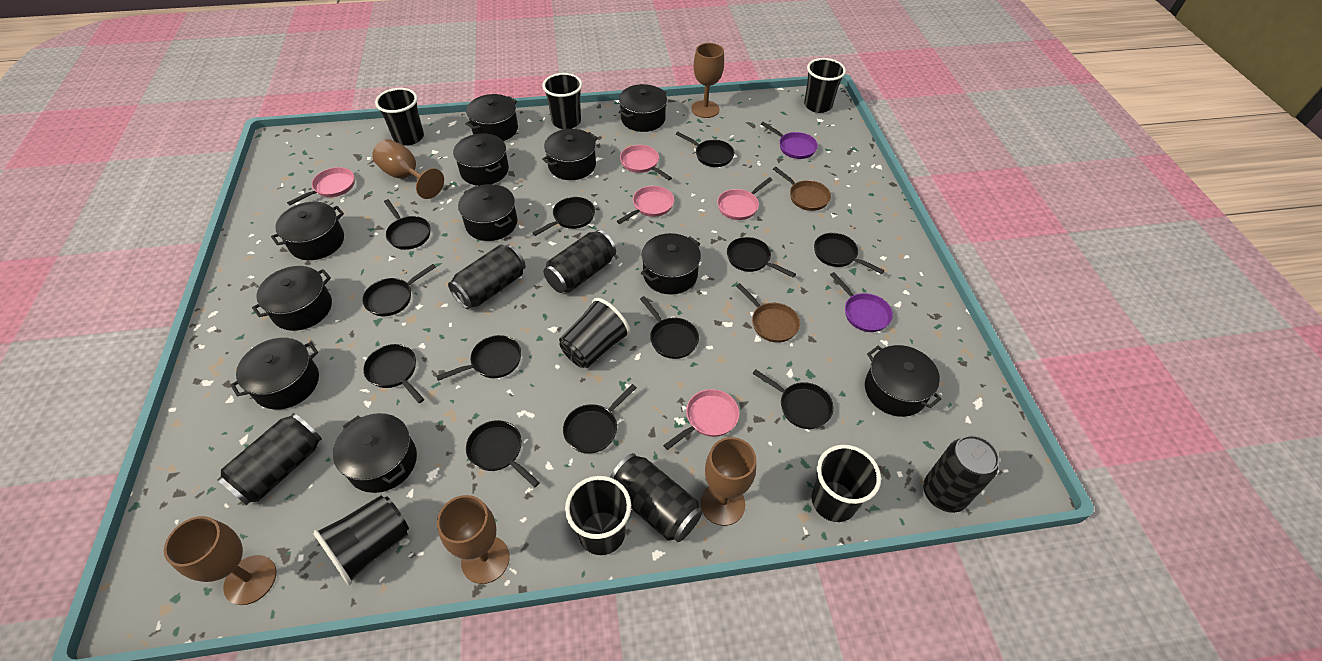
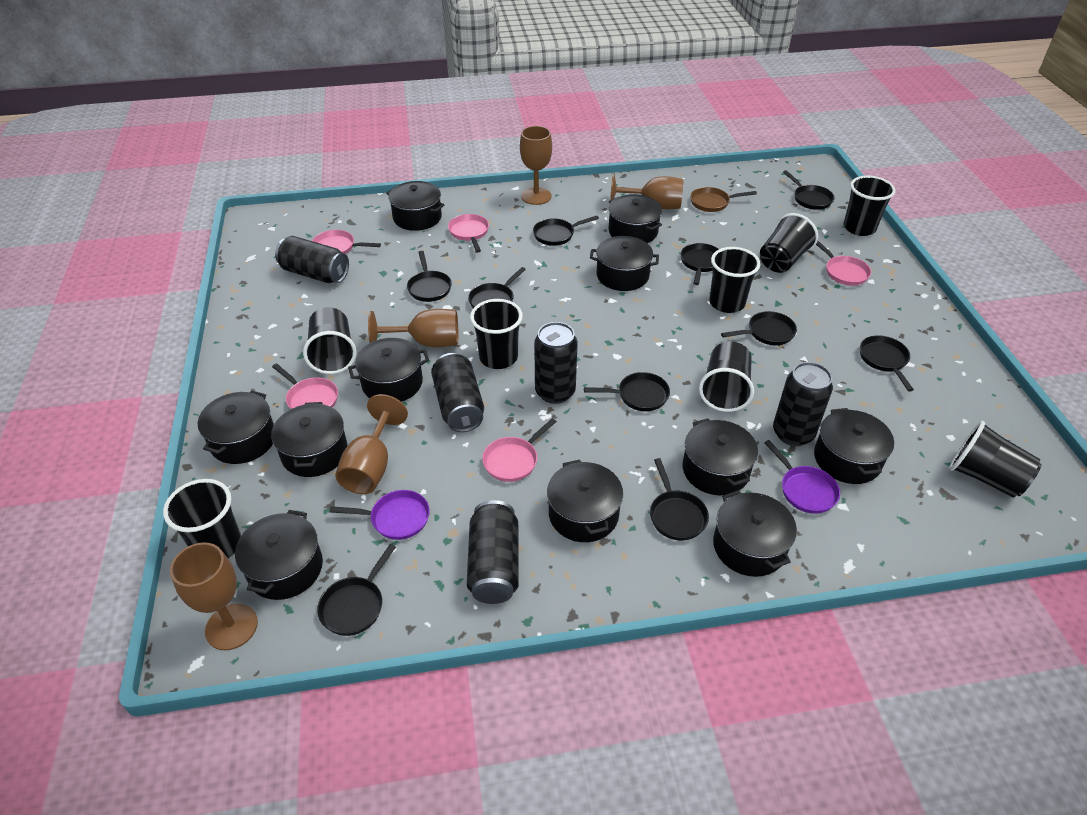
black cup: 7 -> 8
black pan: 12 -> 10
brown pan: 2 -> 1

